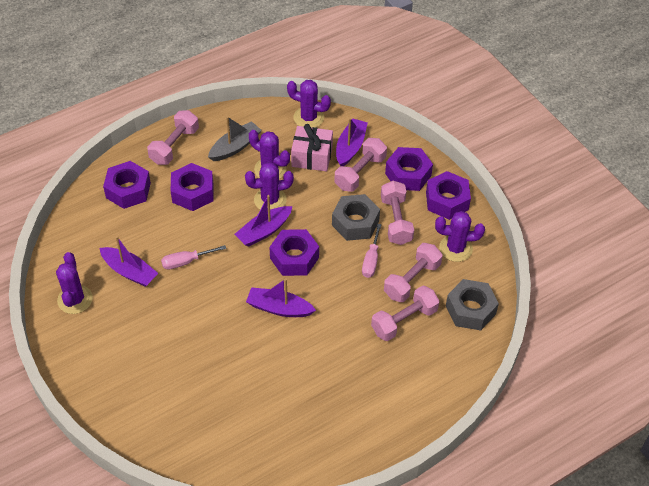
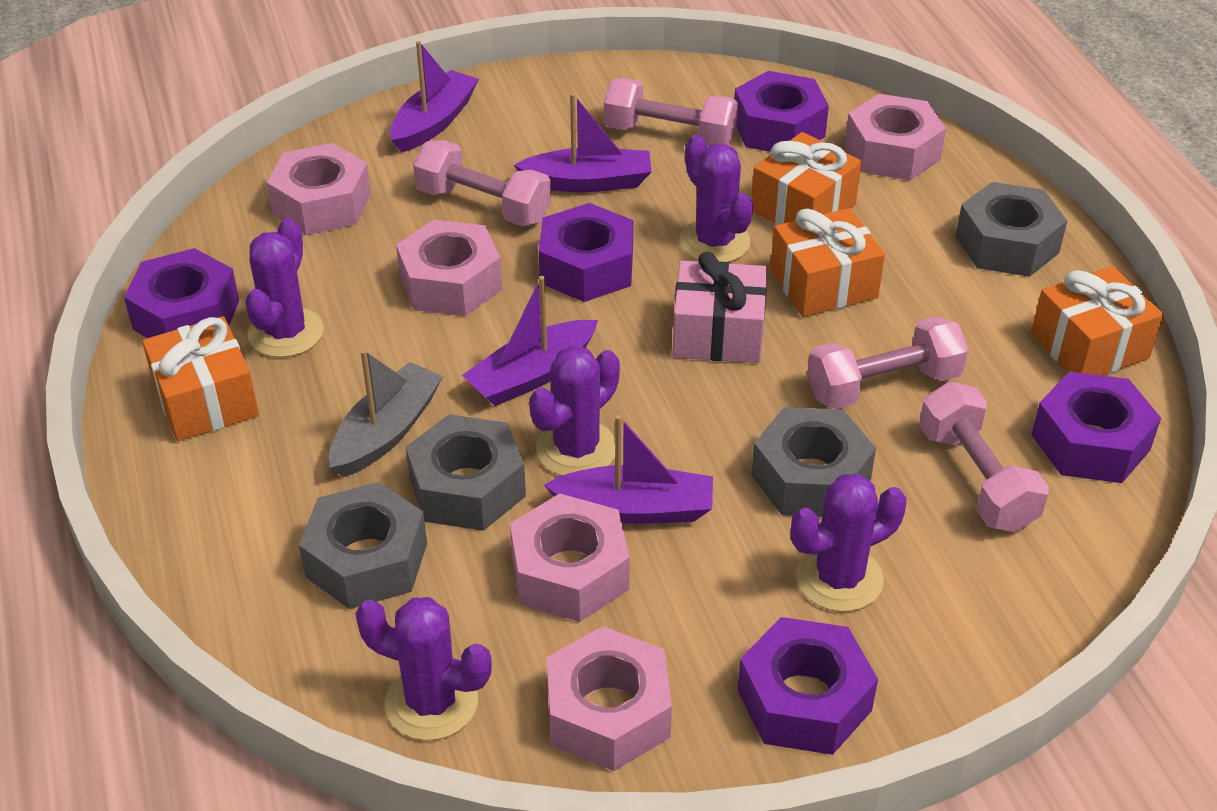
grey nut: 2 -> 4
orange gift: 0 -> 4
pink dumbbell: 5 -> 4
pink nut: 0 -> 5
pink screwdriver: 2 -> 0

